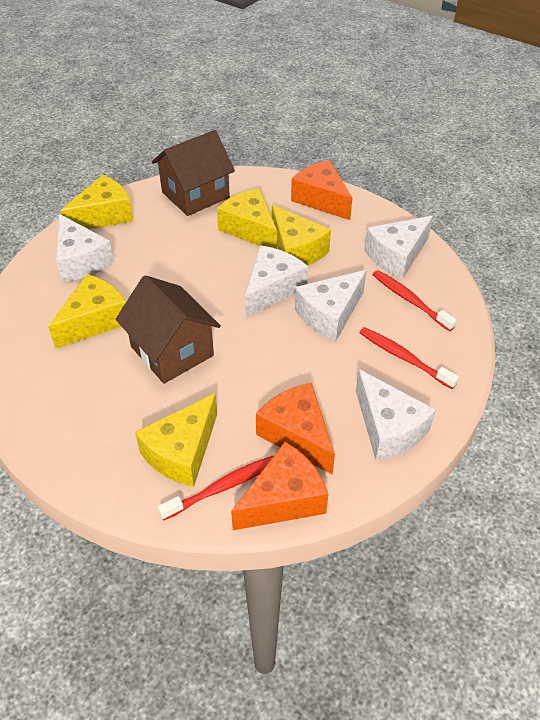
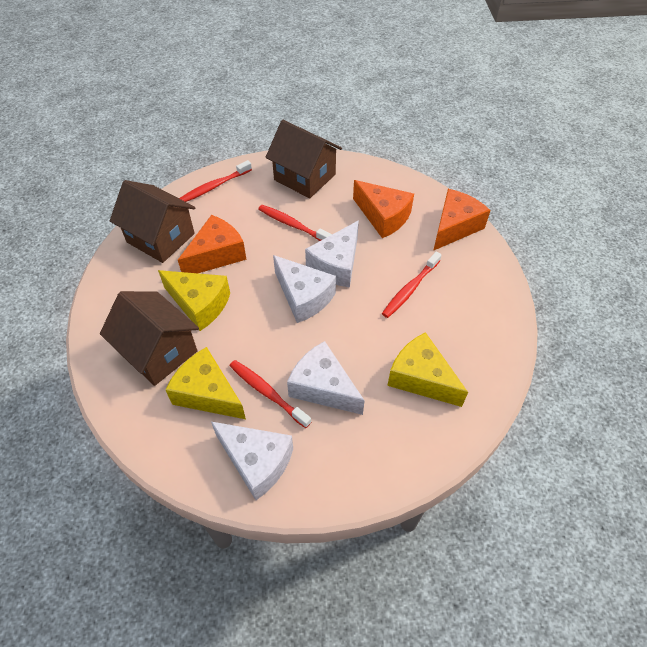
brown house: 2 -> 3
red toothbrush: 3 -> 4
white cheese: 5 -> 4
yellow cheese: 5 -> 3

